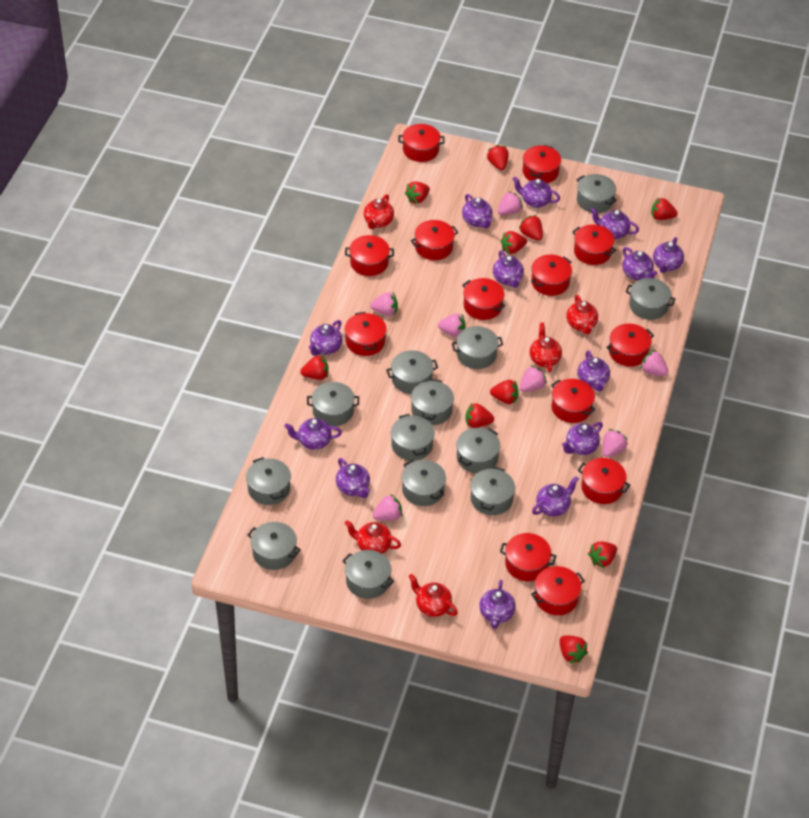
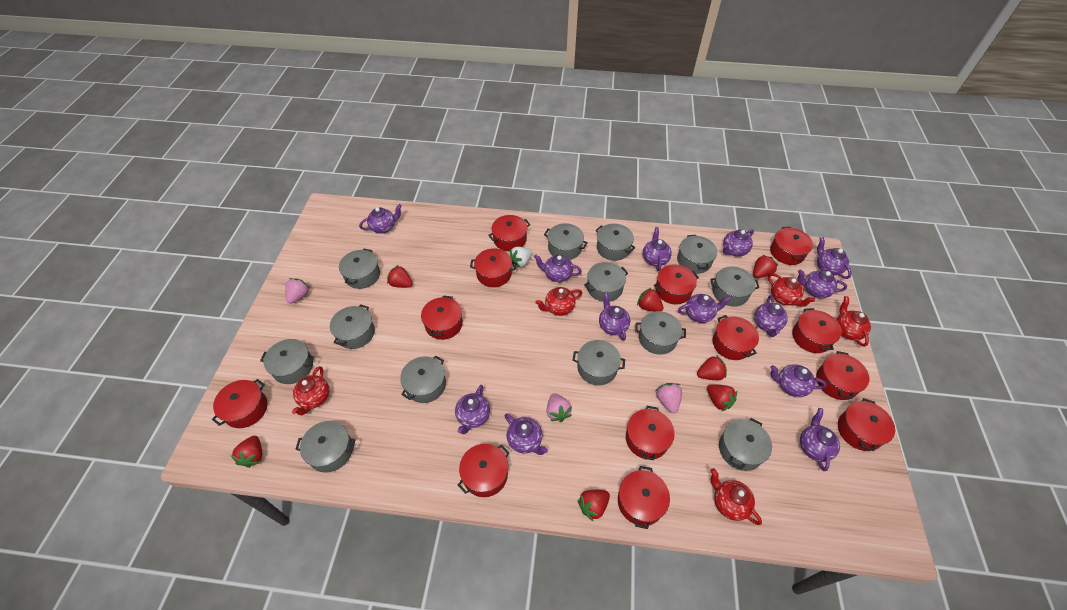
pink strawberry: 7 -> 3
red strawberry: 10 -> 7
white strawberry: 0 -> 1

